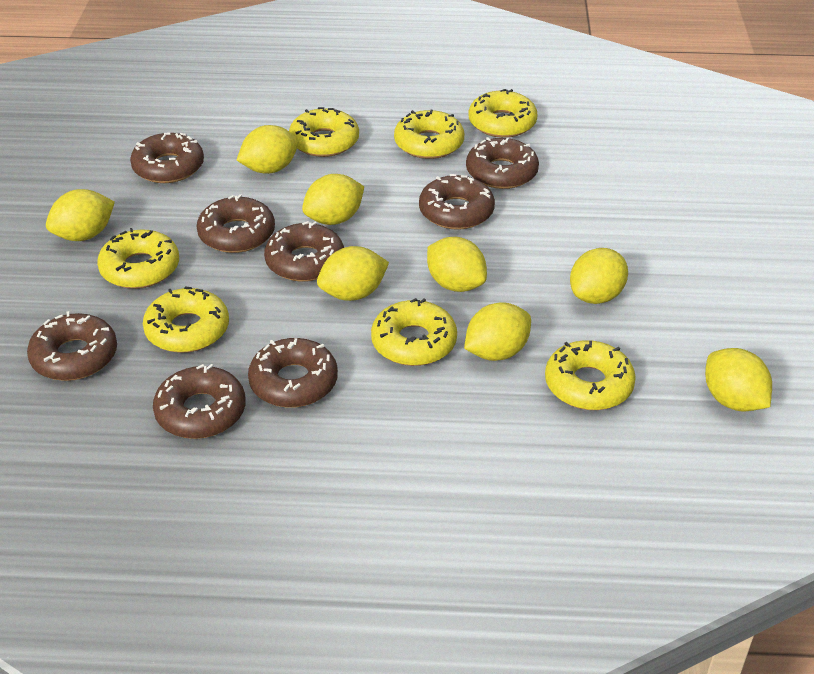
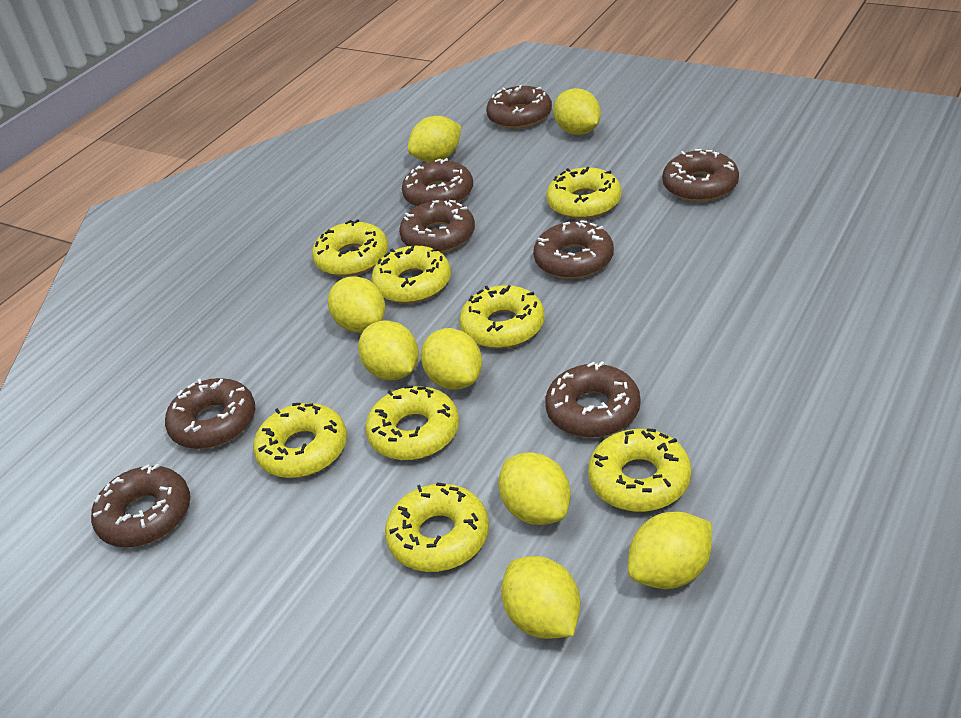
yellow donut: 7 -> 8

